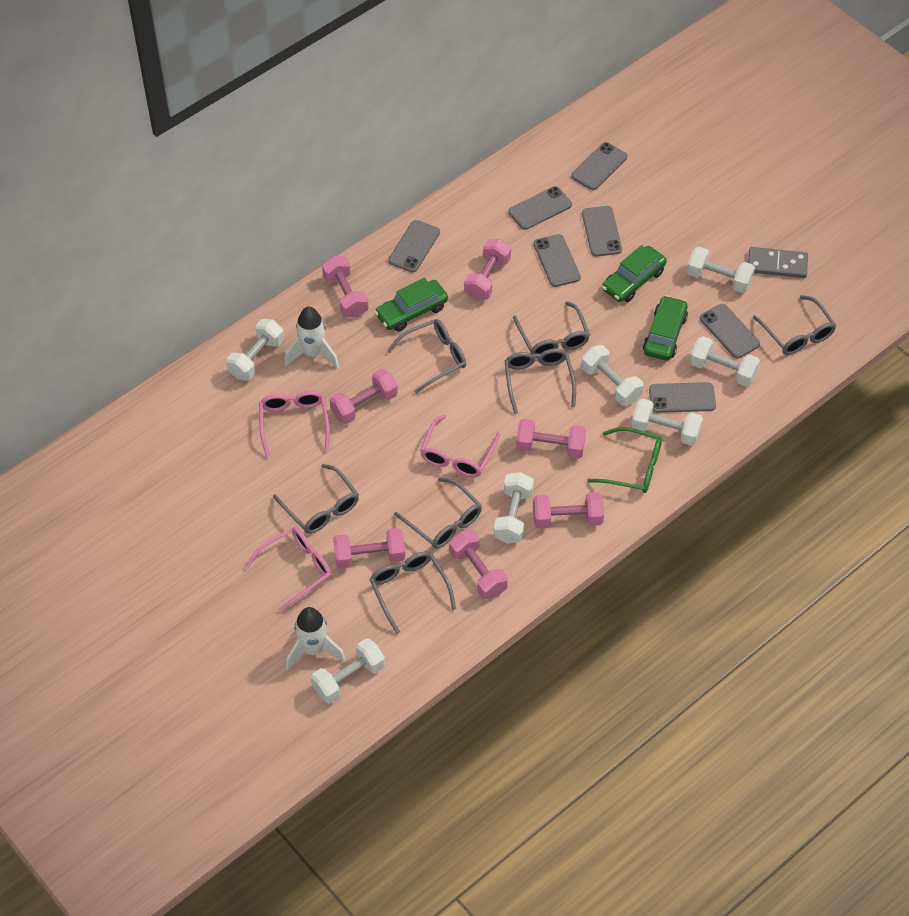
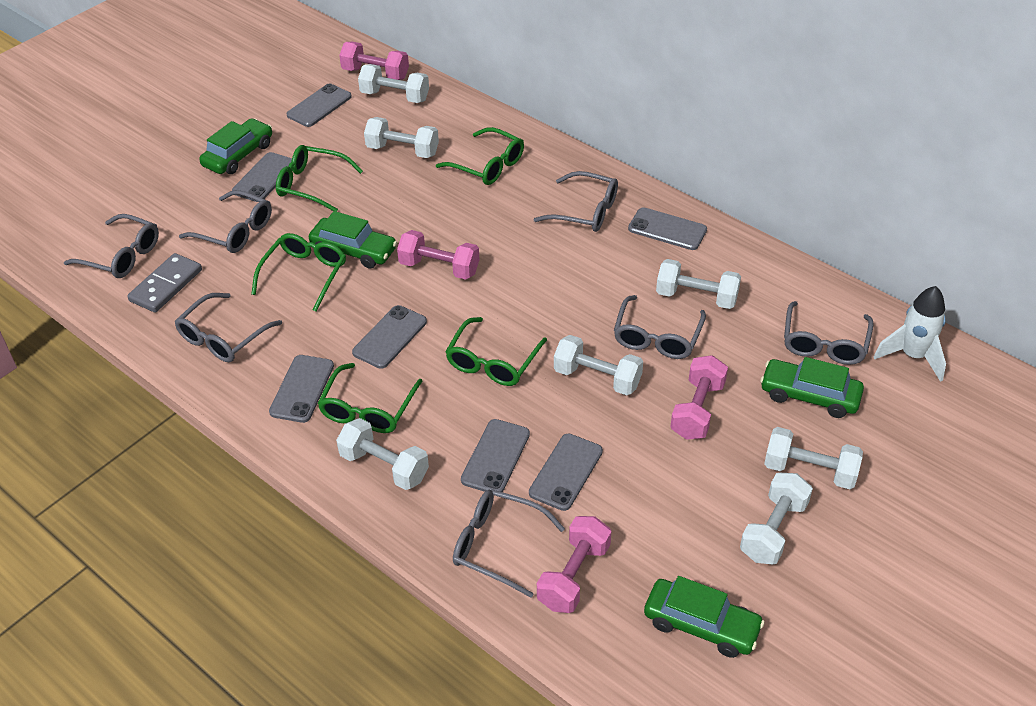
green car: 3 -> 4
green glasses: 1 -> 5
pink dumbbell: 7 -> 4
pink glasses: 3 -> 0
white rocket: 2 -> 1

